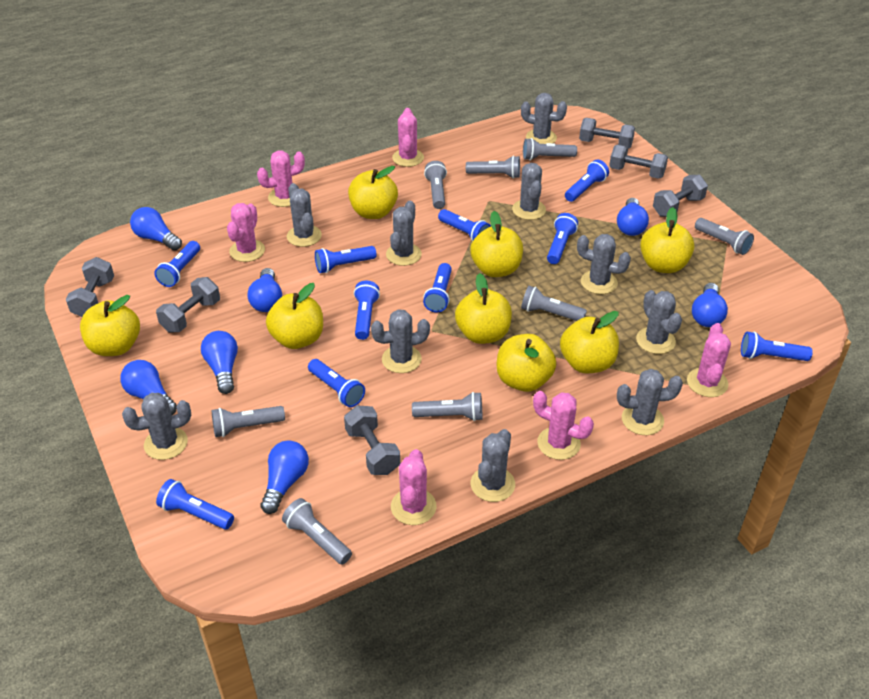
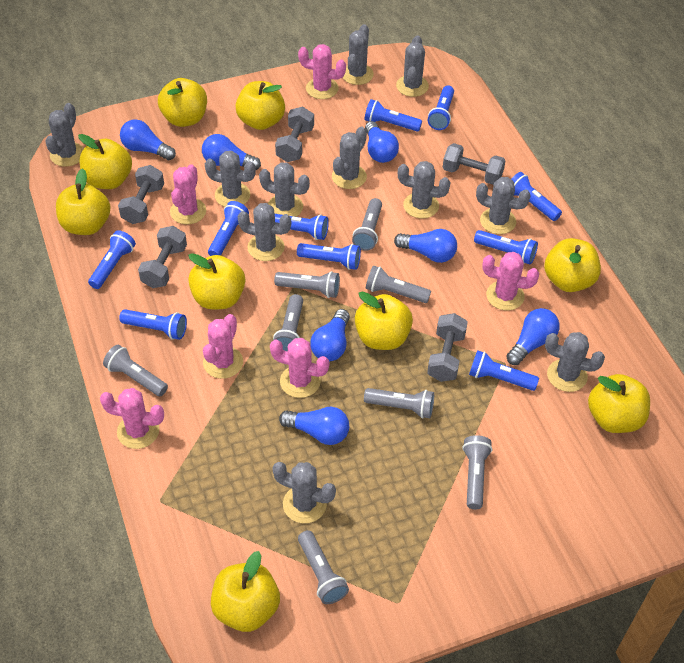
grey cactus: 10 -> 11
grey dumbbell: 6 -> 5
yellow apple: 8 -> 9

